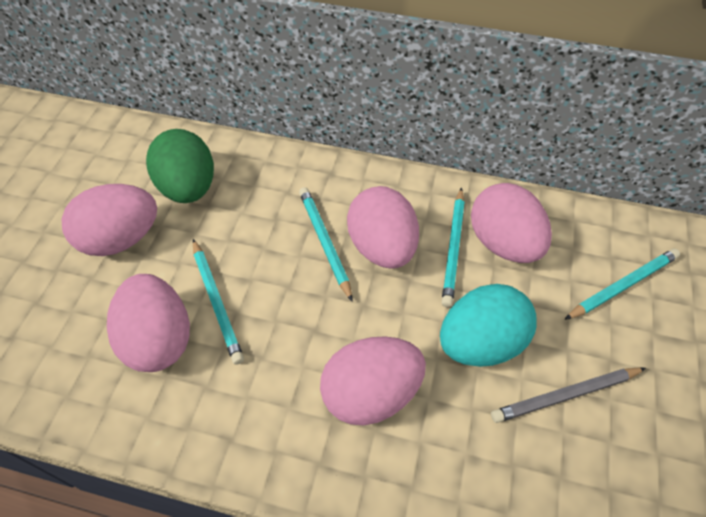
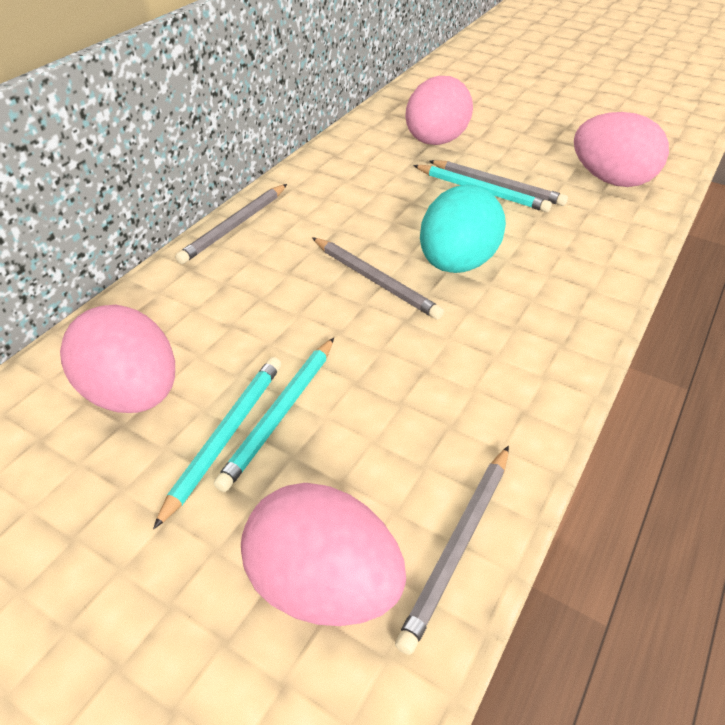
green egg: 1 -> 0
grey pencil: 1 -> 4
pink egg: 5 -> 4
turquoise pencil: 4 -> 3

